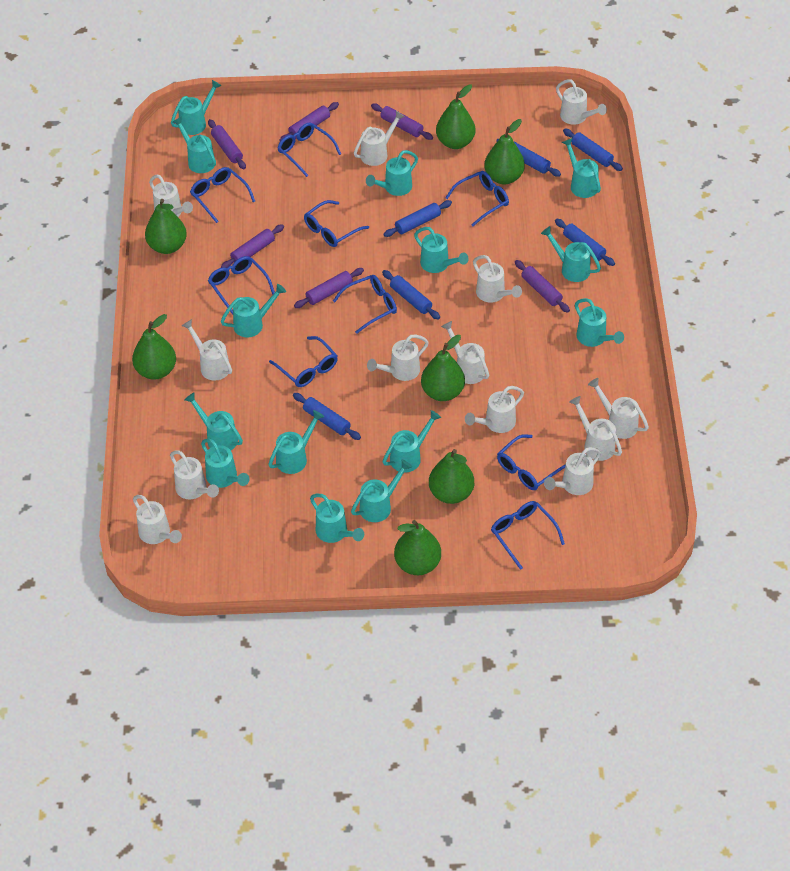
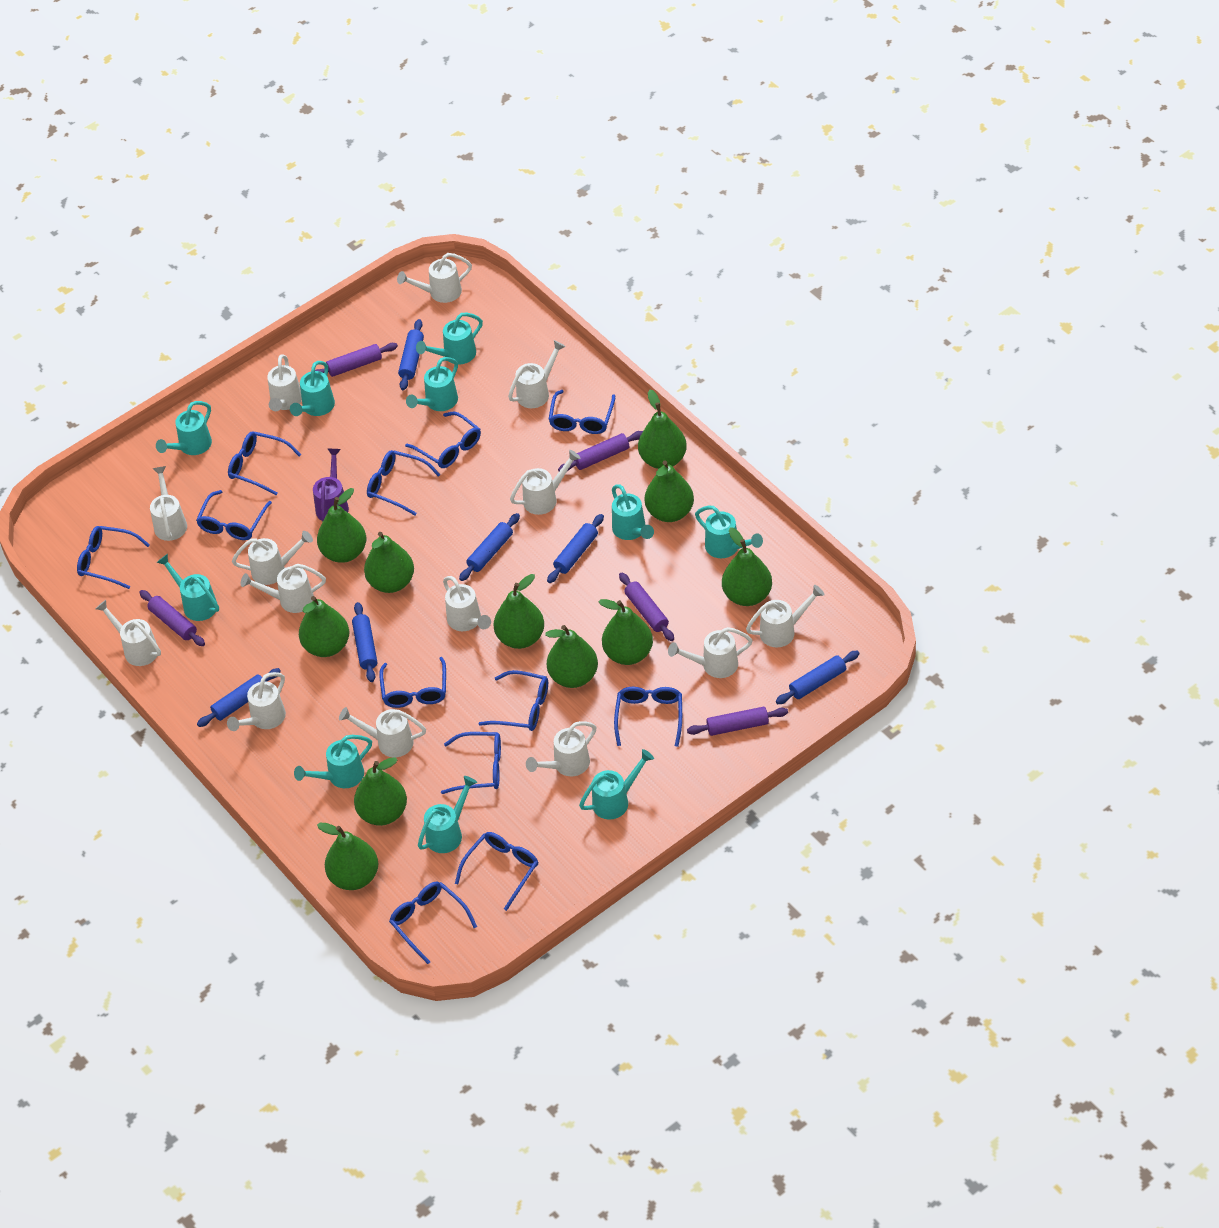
blue glasses: 9 -> 12
green pear: 7 -> 11
purple rolling pin: 6 -> 5
purple watering can: 0 -> 1
turquoise watering can: 14 -> 10
white watering can: 13 -> 14

